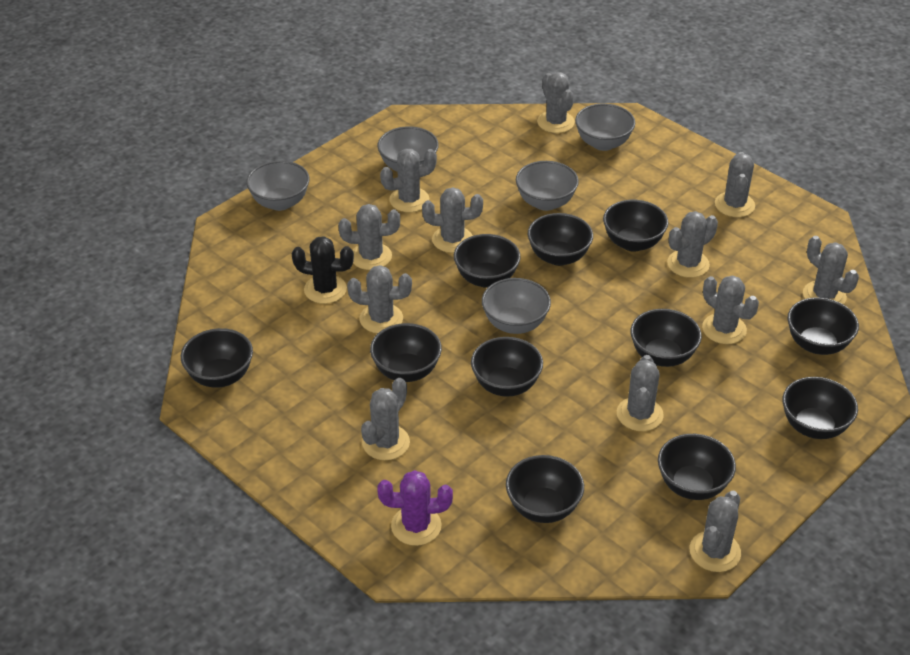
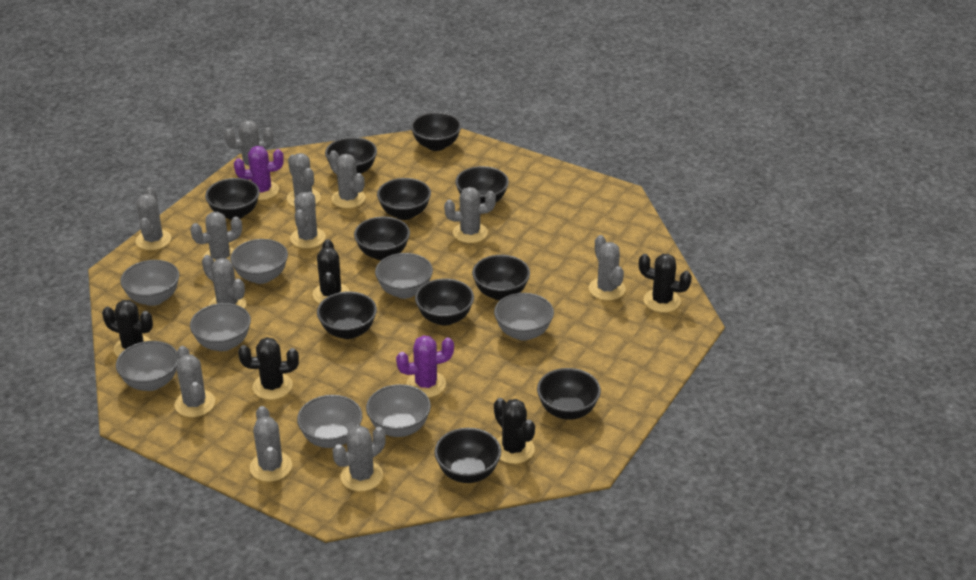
black cactus: 1 -> 5
grey bowl: 5 -> 8
purple cactus: 1 -> 2

